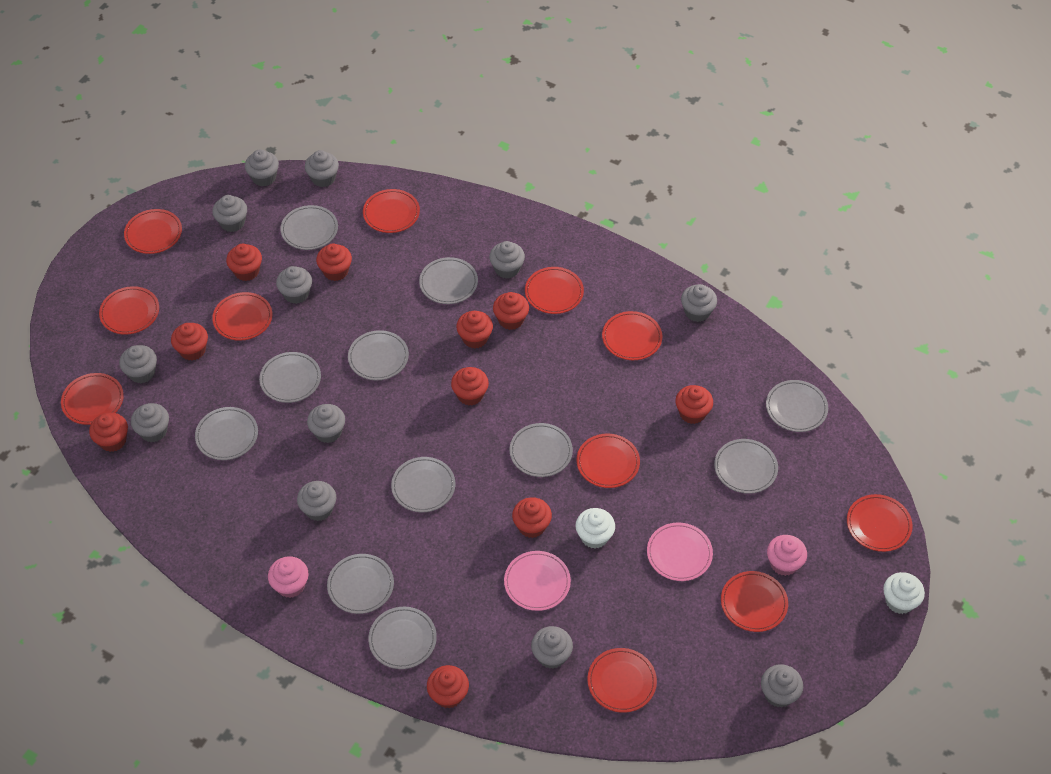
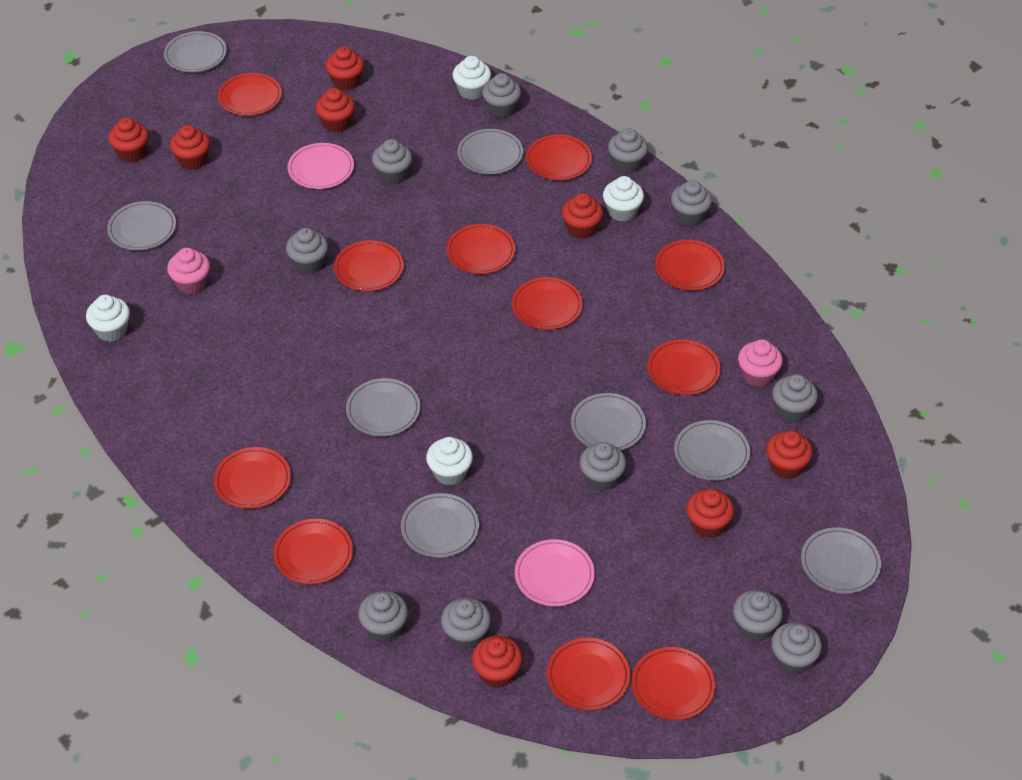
grey cupcake: 12 -> 11
grey plate: 11 -> 8
red cupcake: 10 -> 8
white cupcake: 2 -> 4

